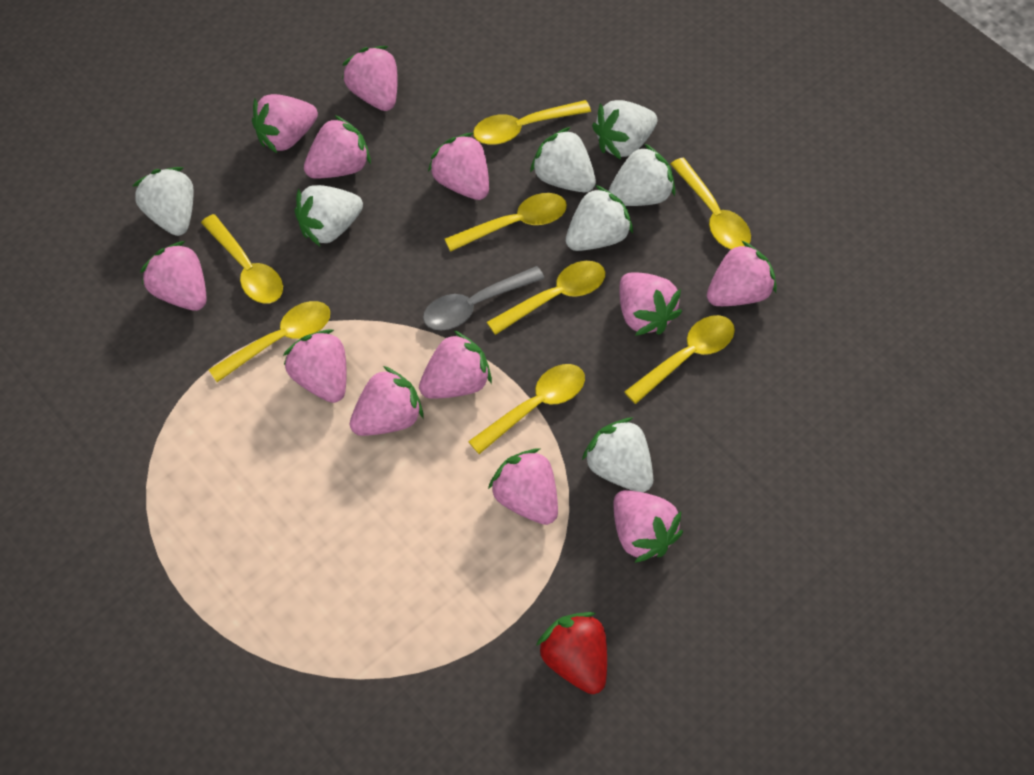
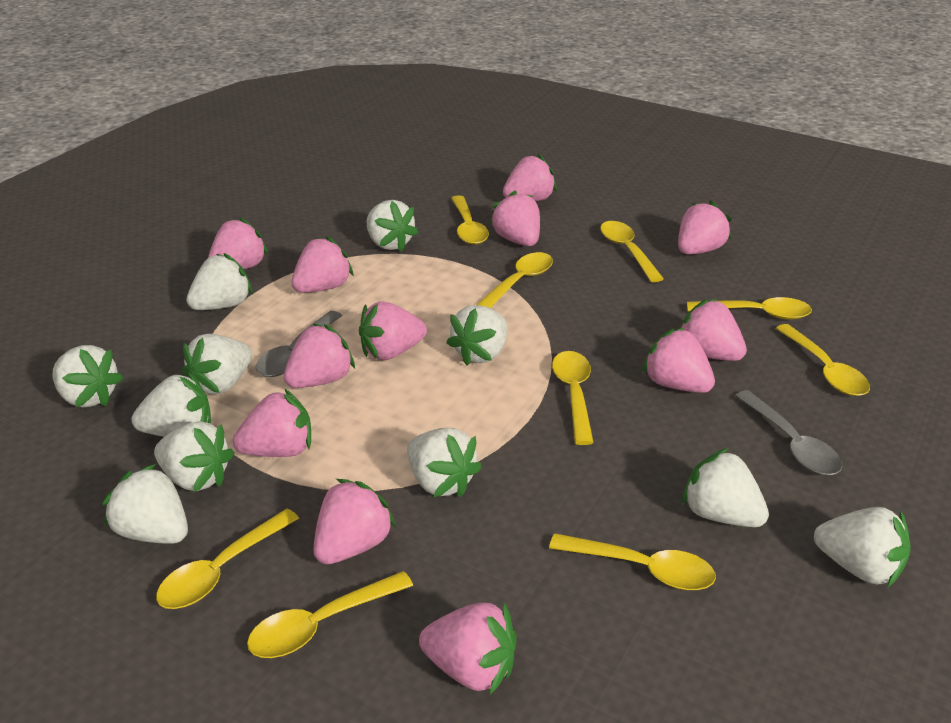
grey spoon: 1 -> 2
red strawberry: 1 -> 0
white strawberry: 7 -> 11
yellow spoon: 8 -> 9

